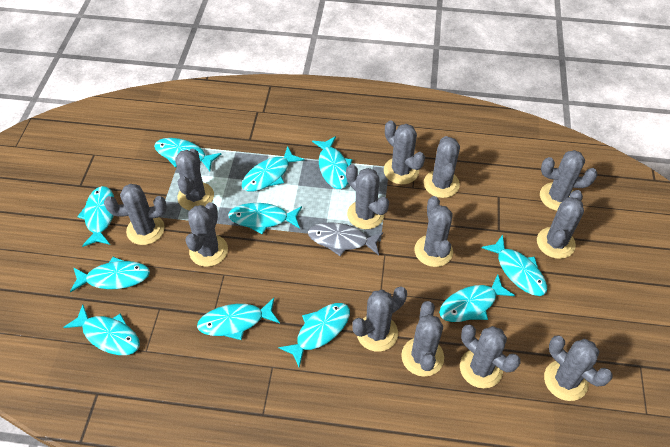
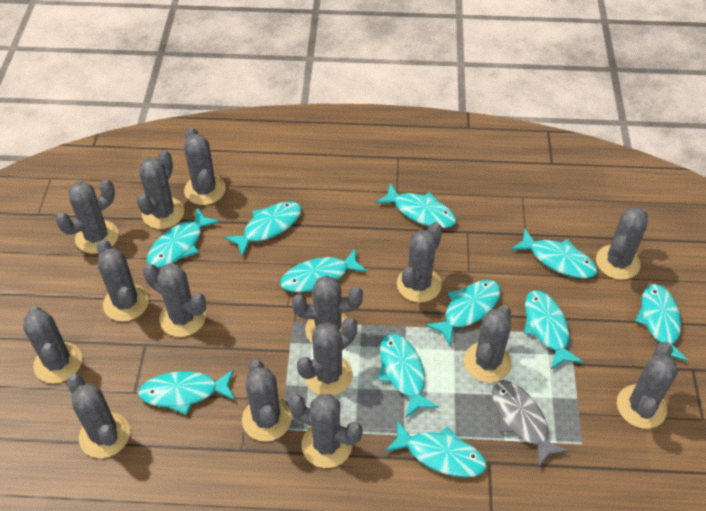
grey cactus: 13 -> 15

